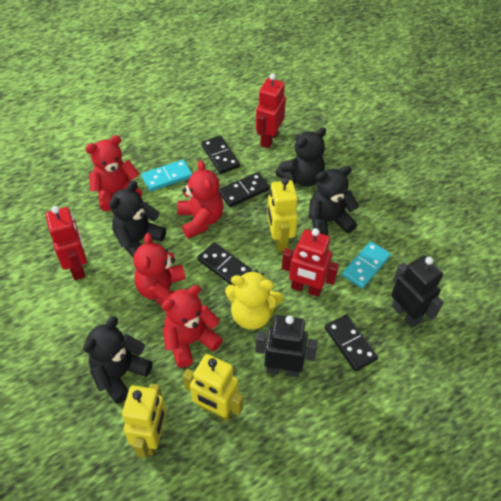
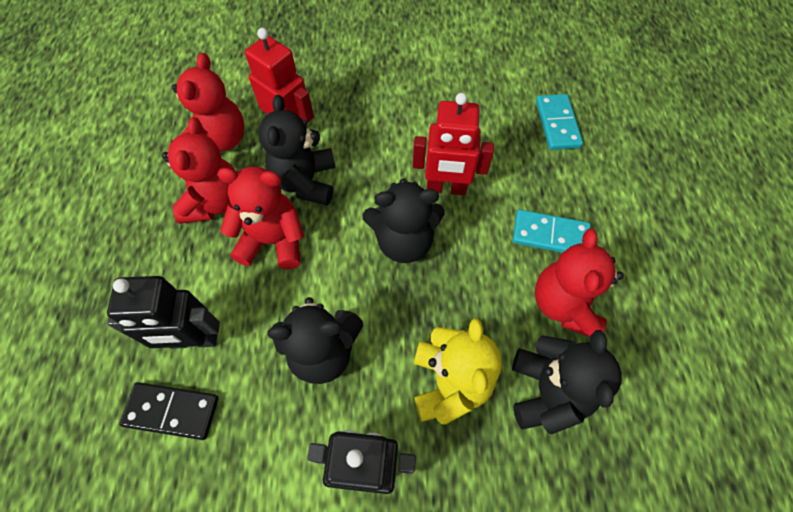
black domino: 4 -> 1
red robot: 3 -> 2
yellow robot: 3 -> 0

